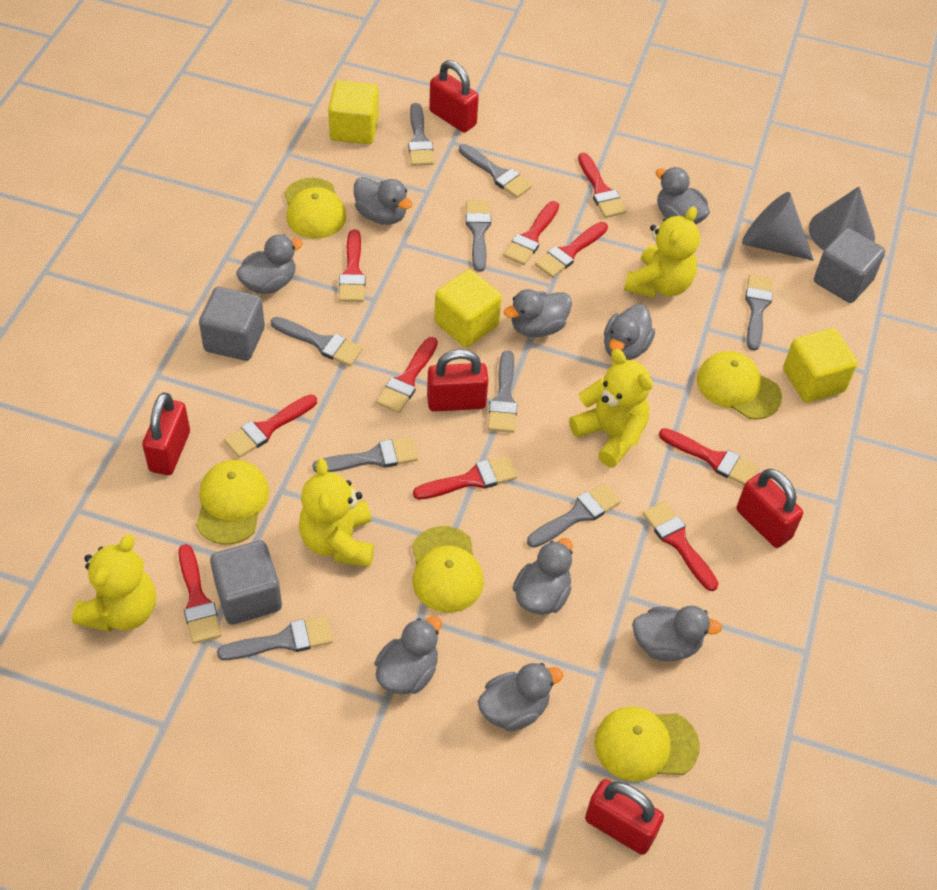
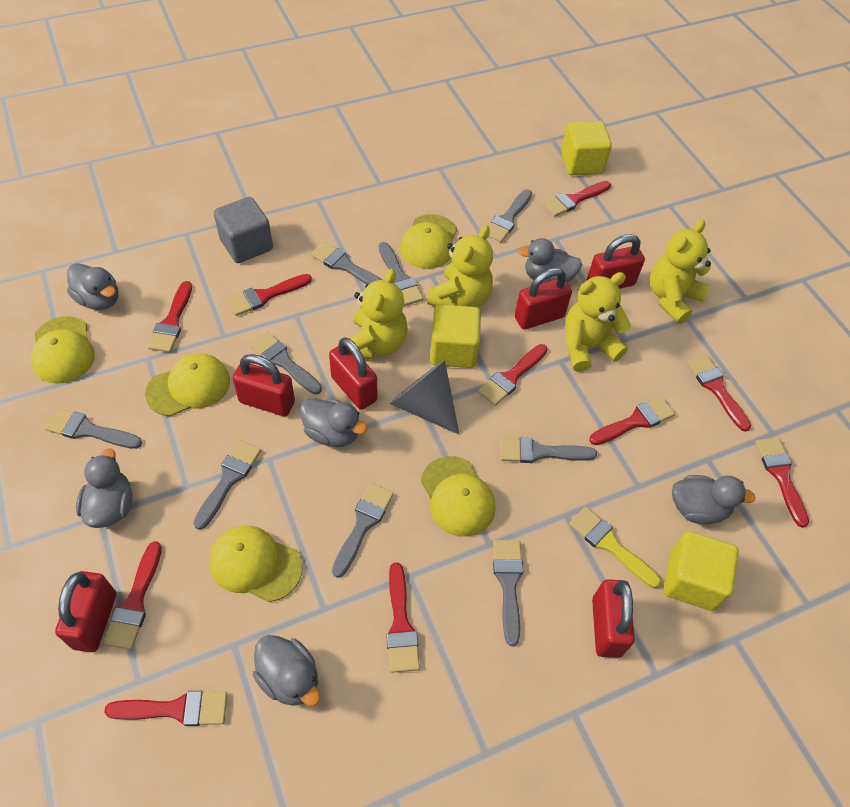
grey cone: 2 -> 1
grey cube: 3 -> 1
grey duck: 9 -> 6
red padlock: 5 -> 6
yellow brush: 0 -> 1

